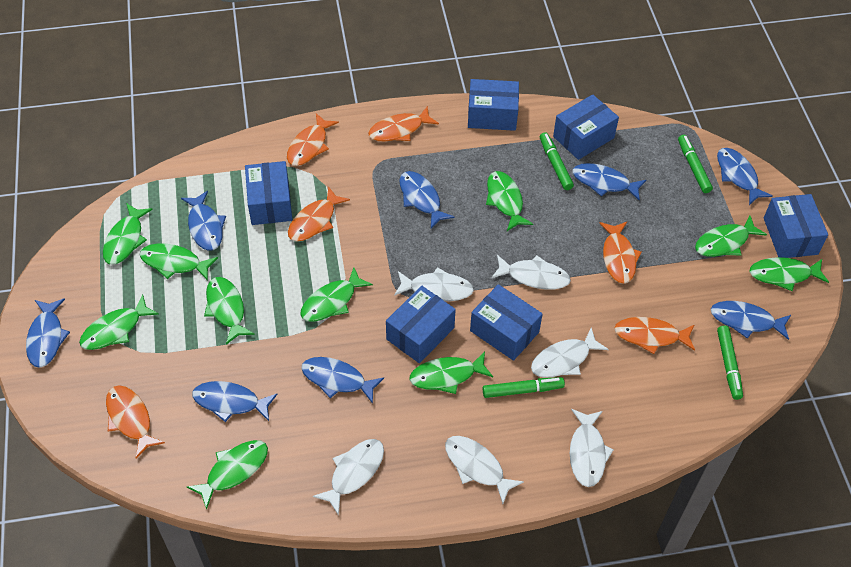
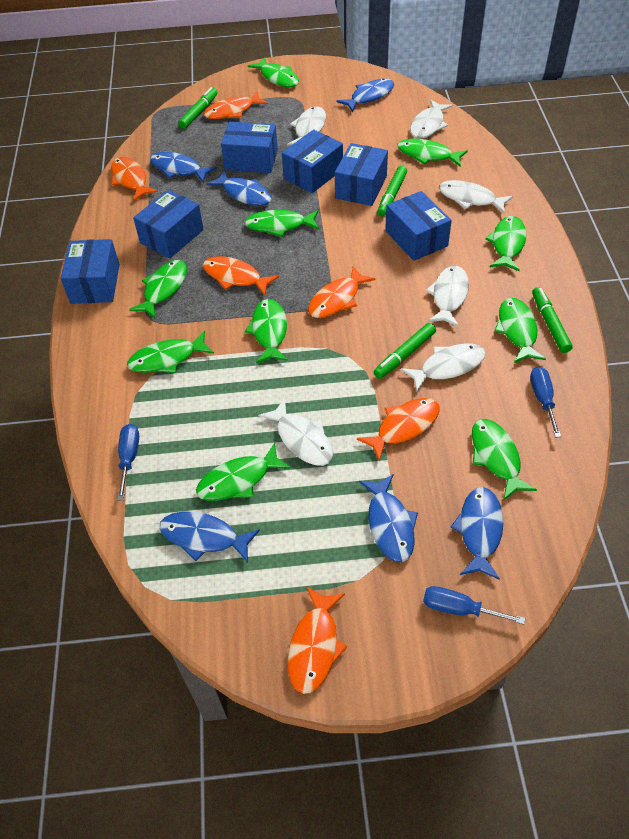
blue fish: 8 -> 6
blue screwdriver: 0 -> 3

